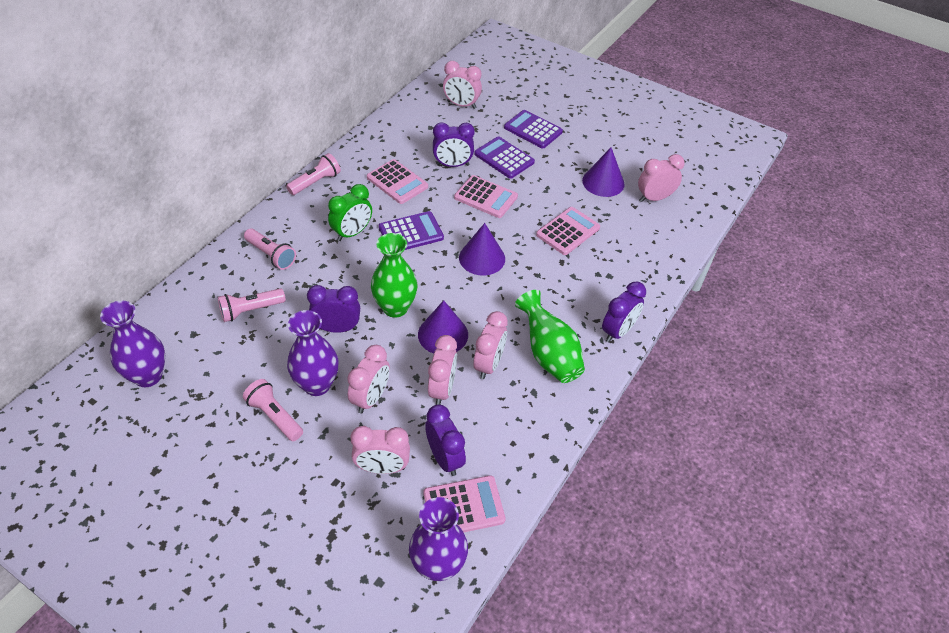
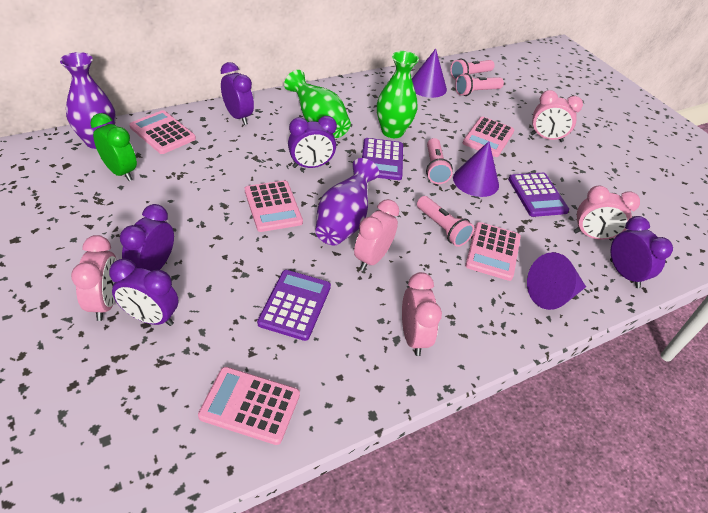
pink calculator: 4 -> 5
pink clock: 6 -> 5
purple clock: 4 -> 5
purple vase: 3 -> 2

